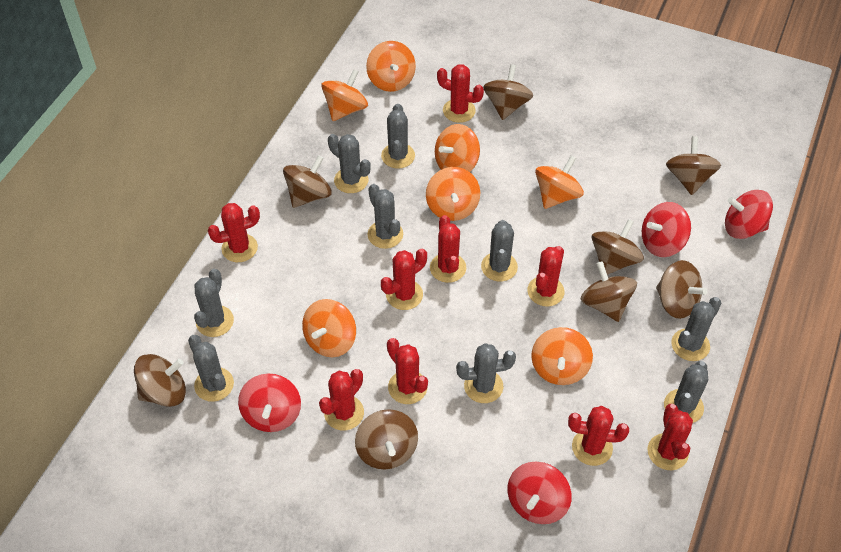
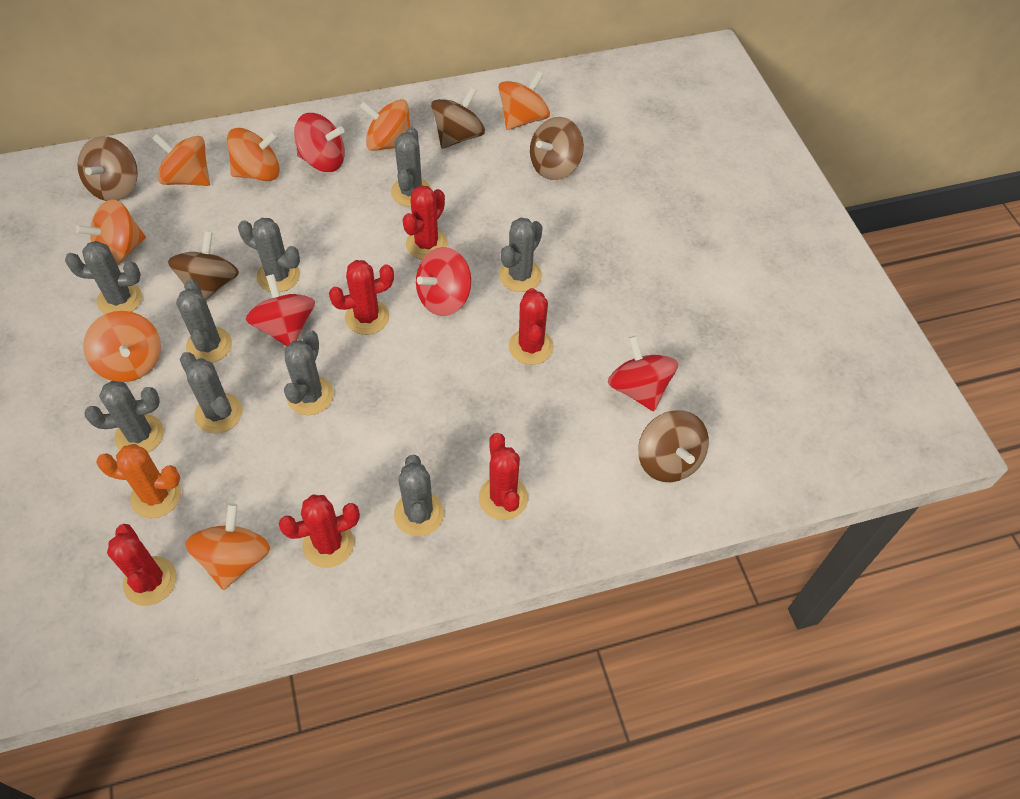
brown spinning top: 8 -> 5
orange cactus: 0 -> 1
red cactus: 9 -> 6

